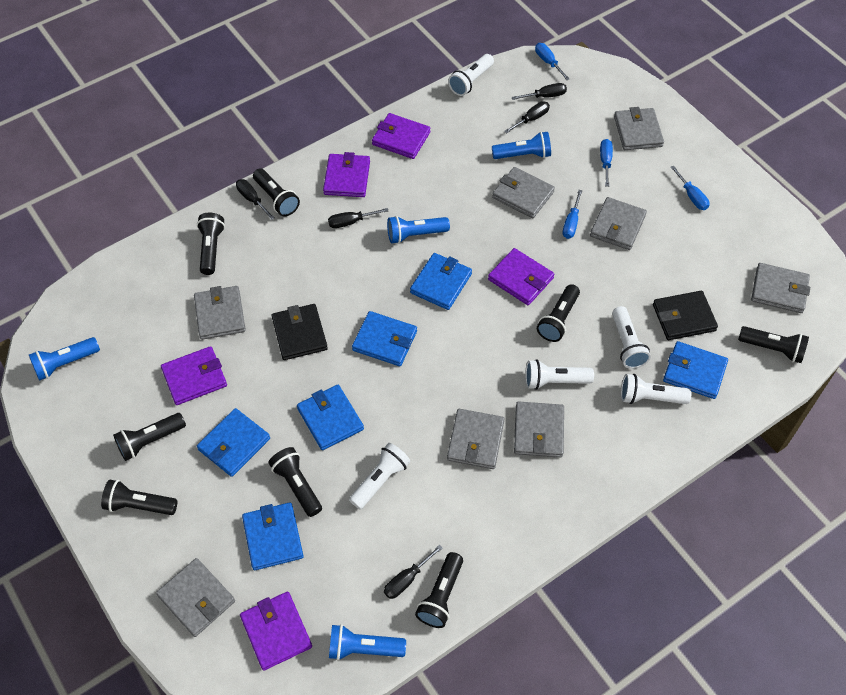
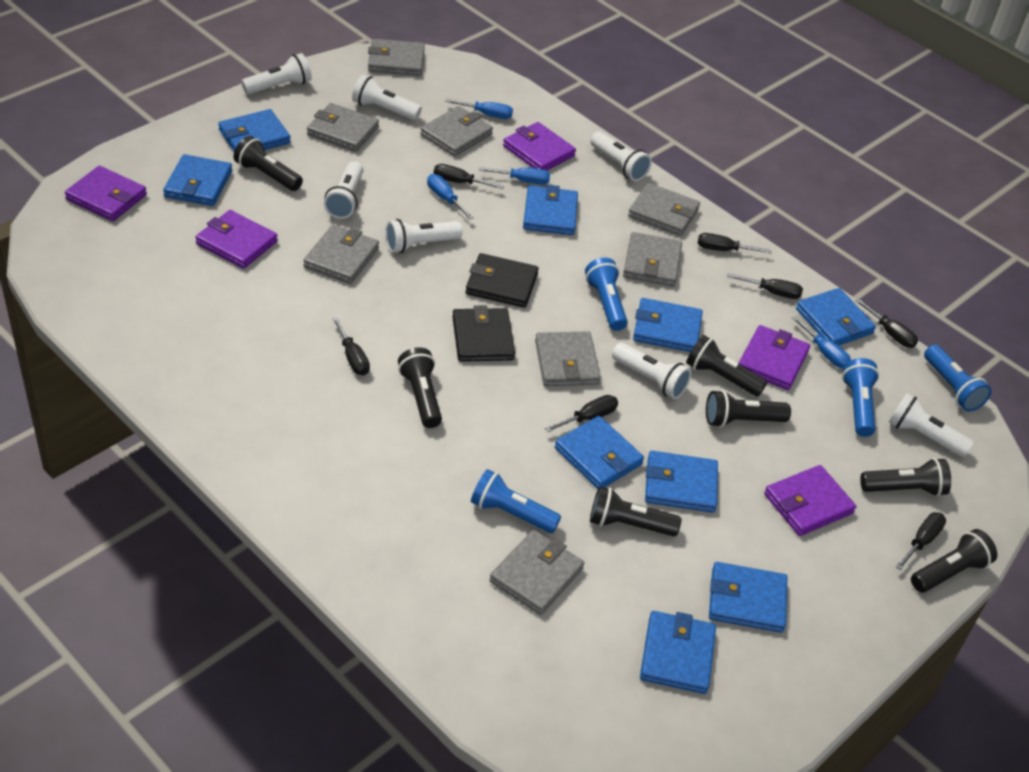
black flashlight: 8 -> 7
black screwdriver: 5 -> 7
blue wallet: 6 -> 9
white flashlight: 5 -> 7

